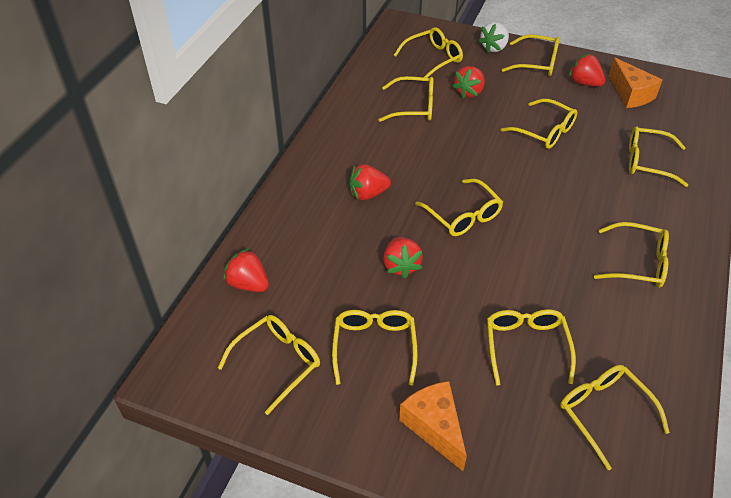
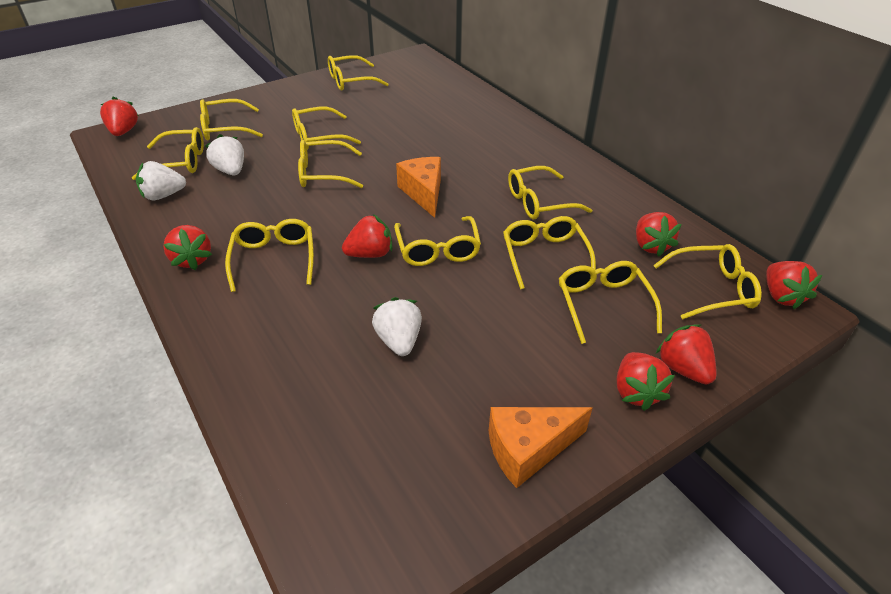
red strawberry: 5 -> 7
white strawberry: 1 -> 3

